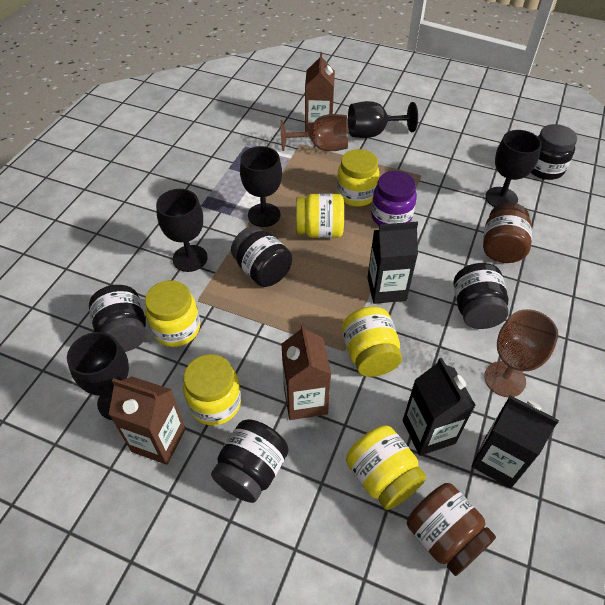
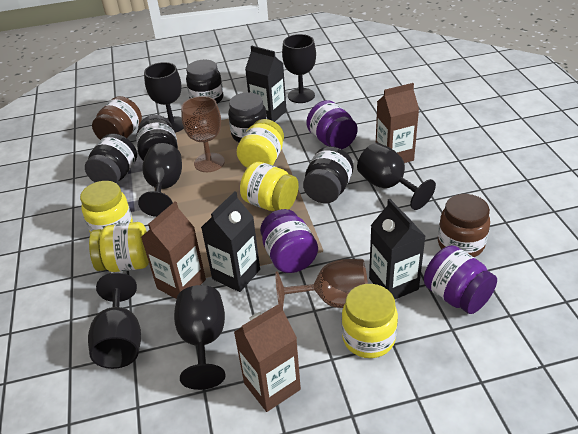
black goblet: 5 -> 6
purple jar: 1 -> 3
yellow jar: 6 -> 5

